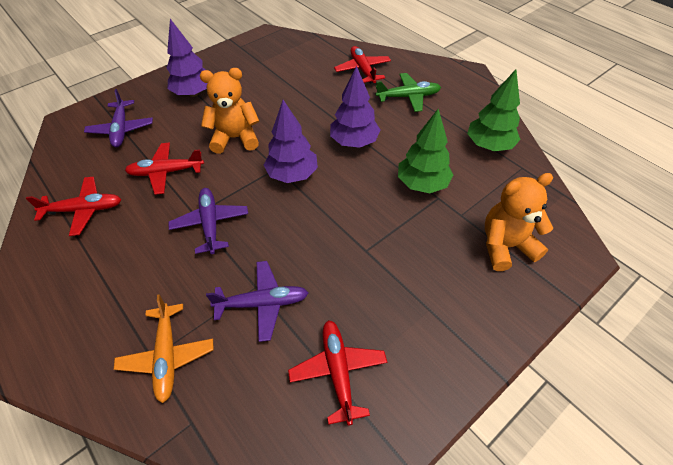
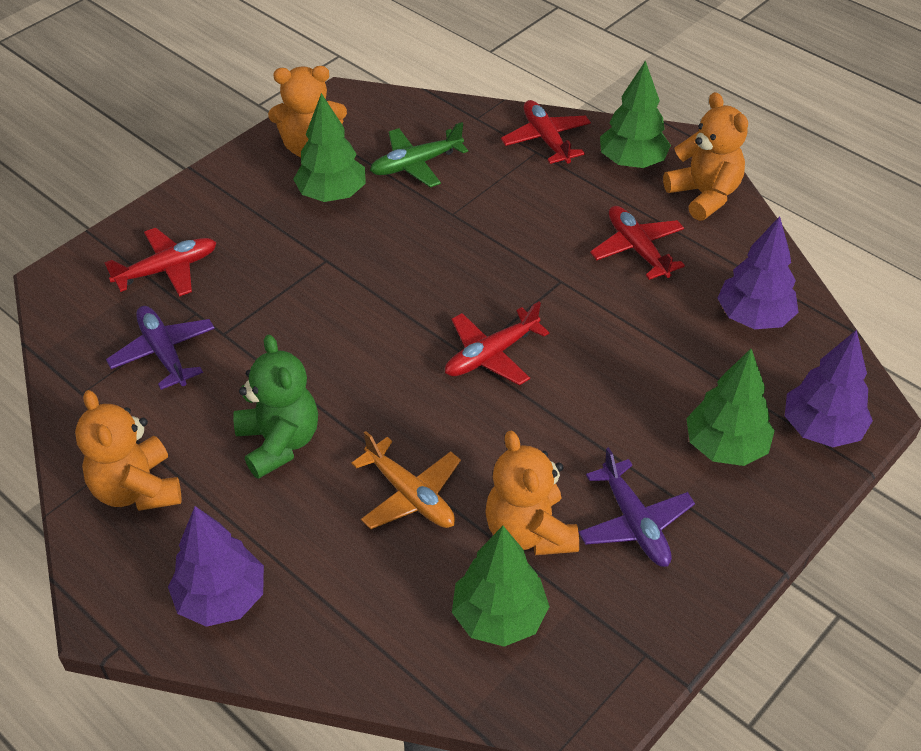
green teddy bear: 0 -> 1
green tree: 2 -> 4
orange teddy bear: 2 -> 4
purple plane: 3 -> 2

